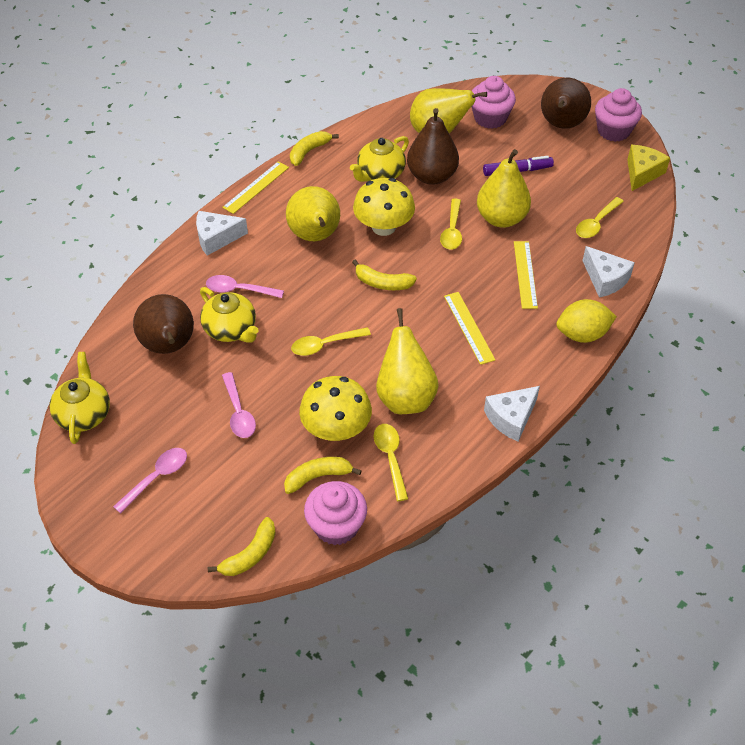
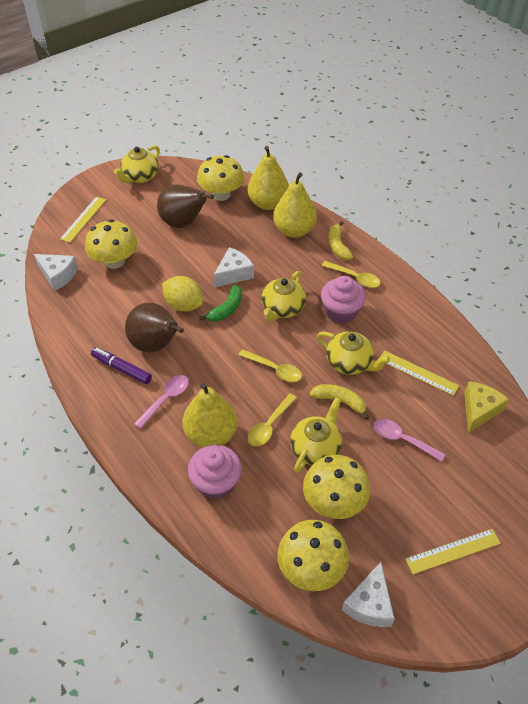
brown pear: 3 -> 2
green banana: 0 -> 1
pink cupcake: 3 -> 2
pink spoon: 3 -> 2
yellow banana: 4 -> 2
yellow mushroom: 2 -> 4
yellow pear: 4 -> 3
yellow spoon: 4 -> 3
yellow teapot: 3 -> 4

